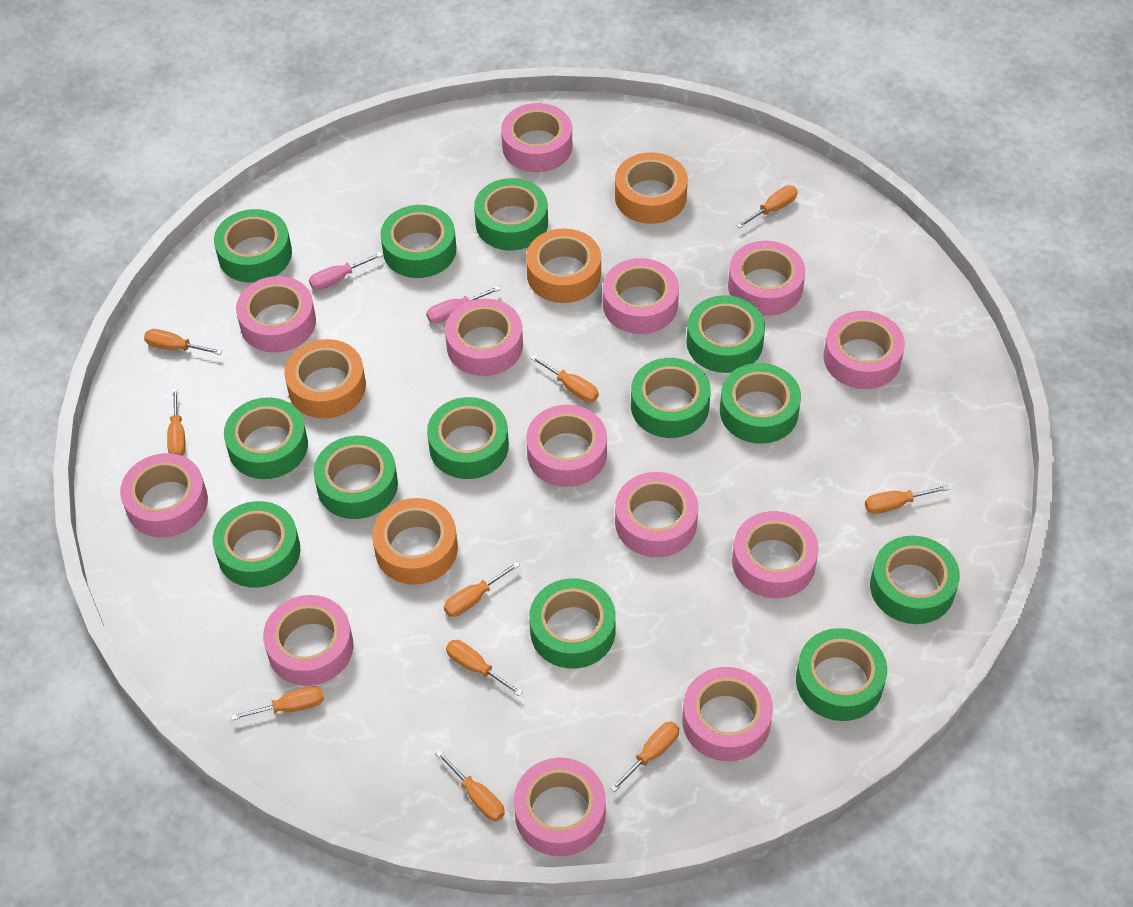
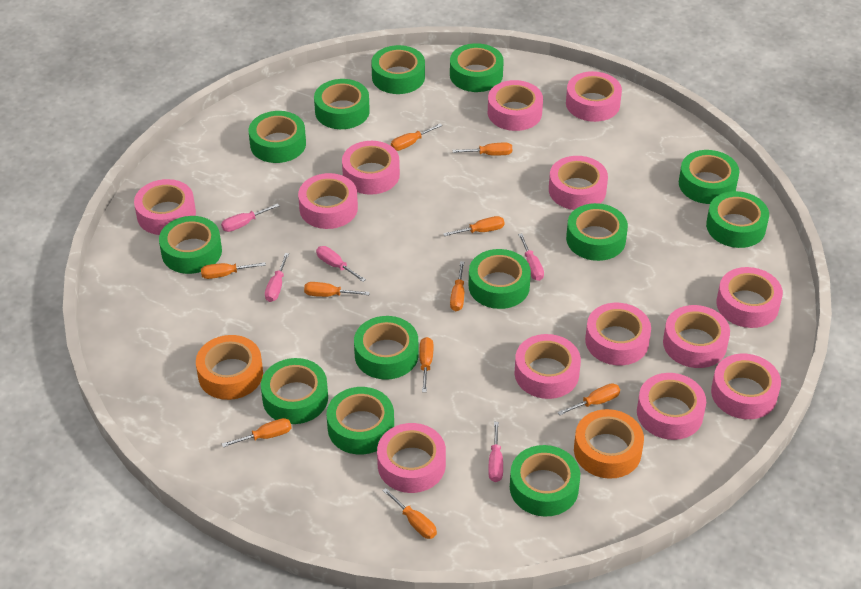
orange tape: 4 -> 2
pink screwdriver: 2 -> 5

